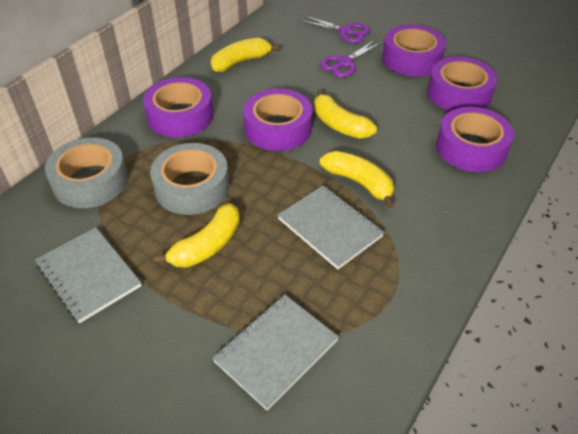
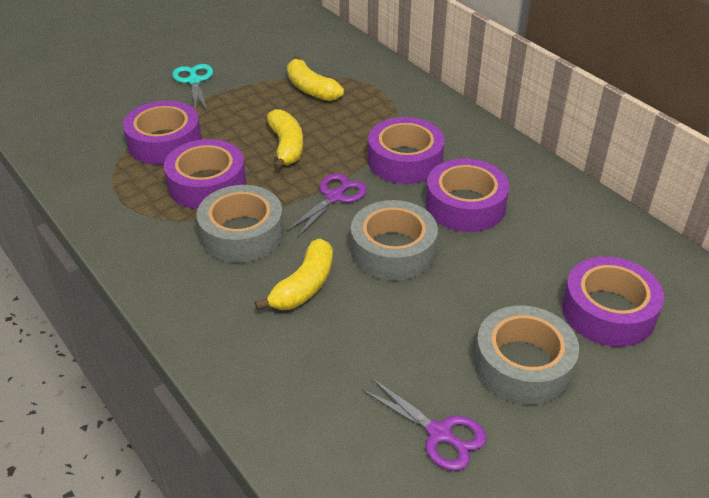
grey notebook: 3 -> 0
grey tape: 2 -> 3
turquoise scissors: 0 -> 1
yellow banana: 4 -> 3

